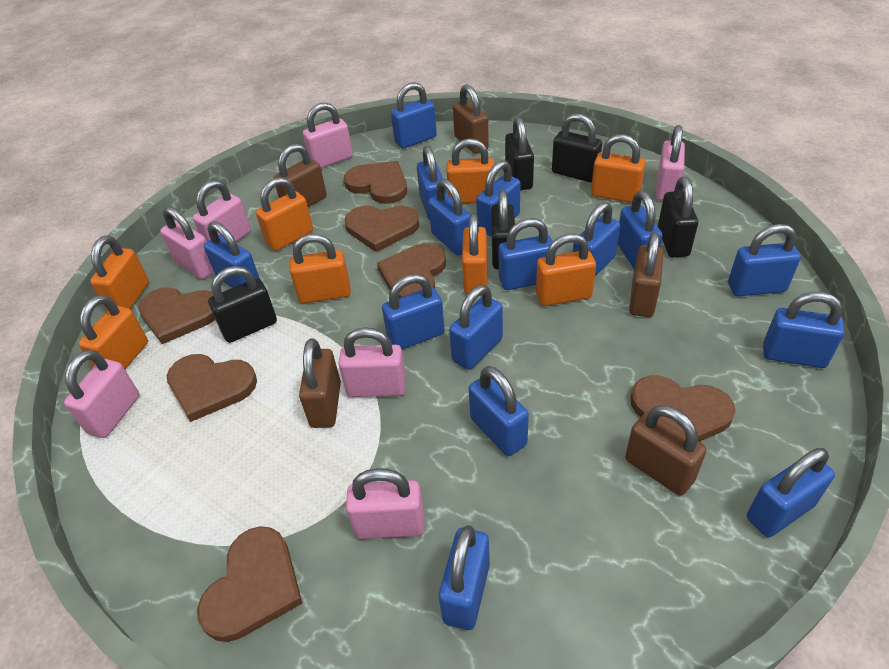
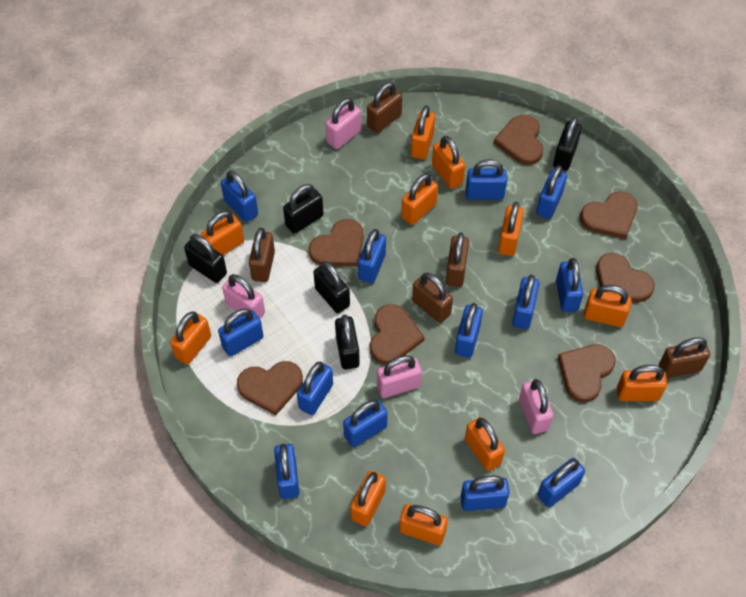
blue padlock: 15 -> 13
orange padlock: 8 -> 11
pink padlock: 7 -> 4

